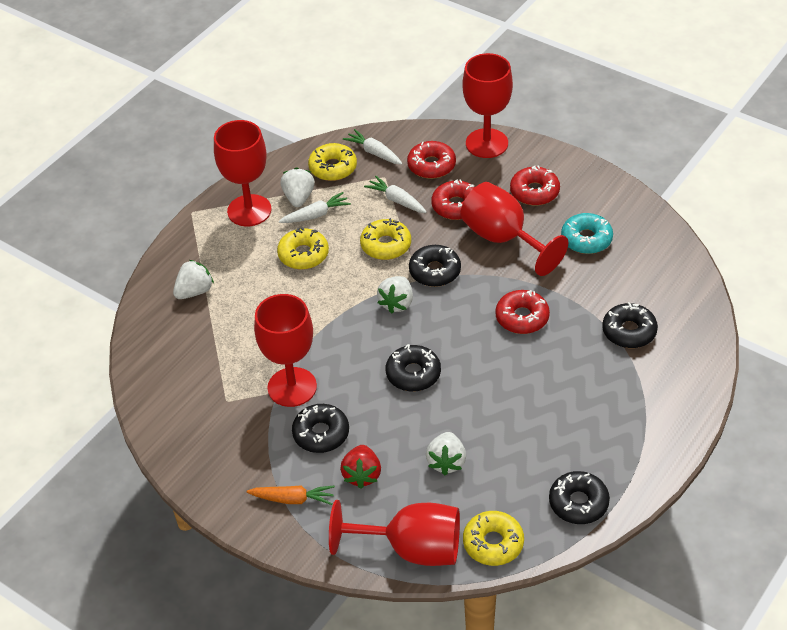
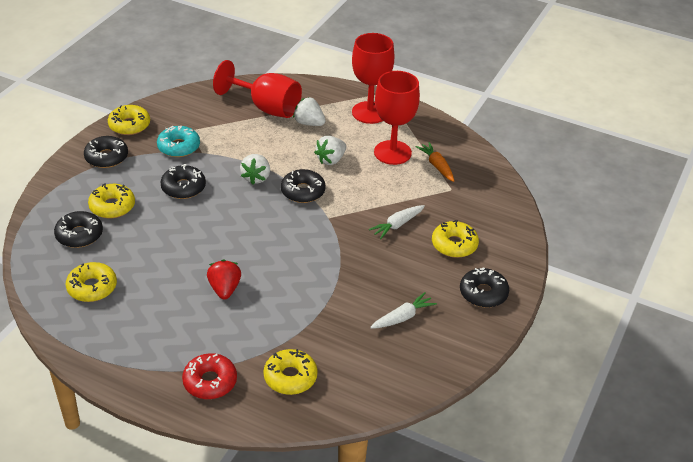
red donut: 4 -> 1
red goblet: 5 -> 3
white carrot: 3 -> 2
white strawberry: 4 -> 3
yellow donut: 4 -> 5

